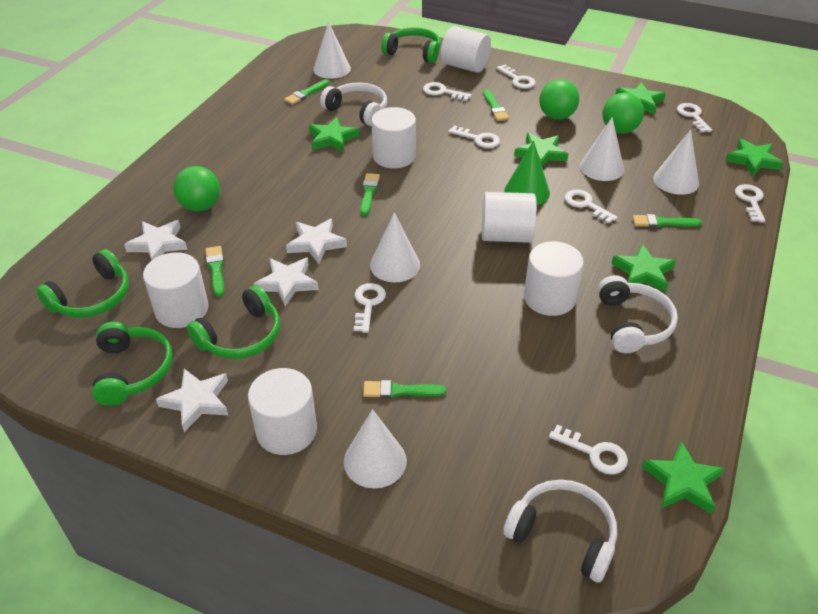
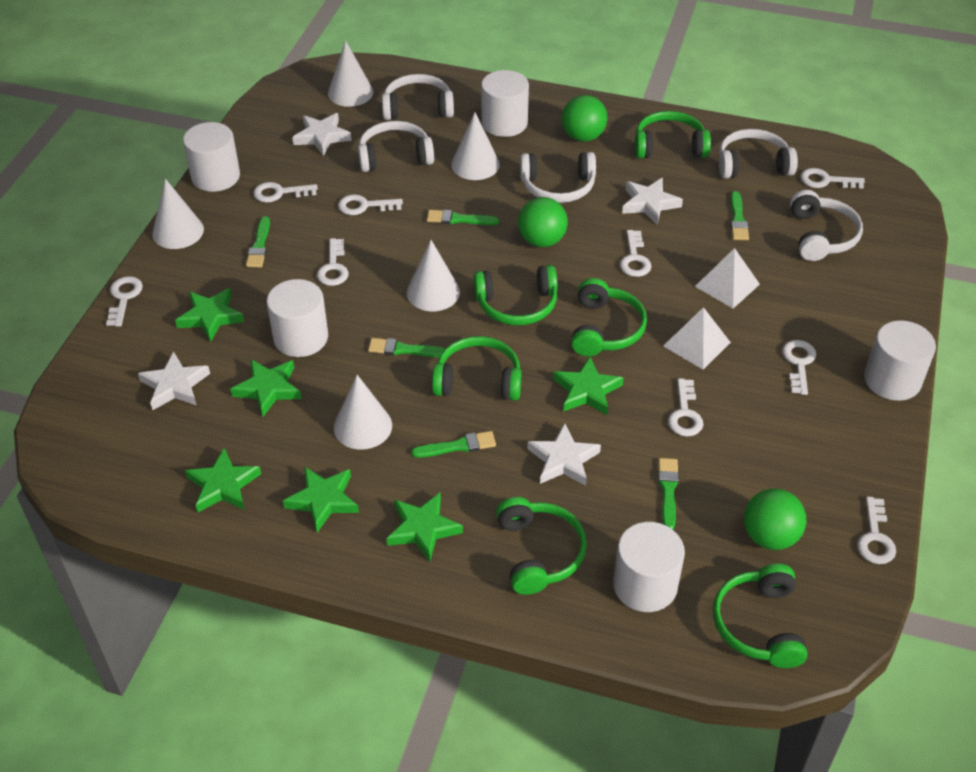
green cone: 1 -> 0
green headphones: 4 -> 6
white cylinder: 6 -> 5
white headphones: 3 -> 5
white key: 8 -> 9
white pyramid: 0 -> 2

